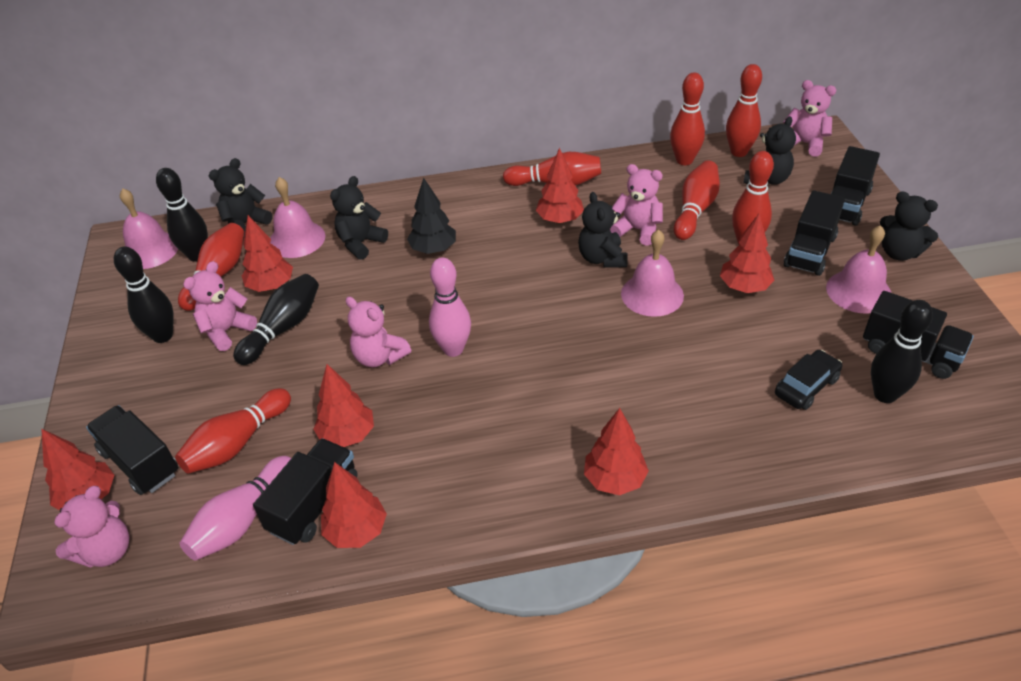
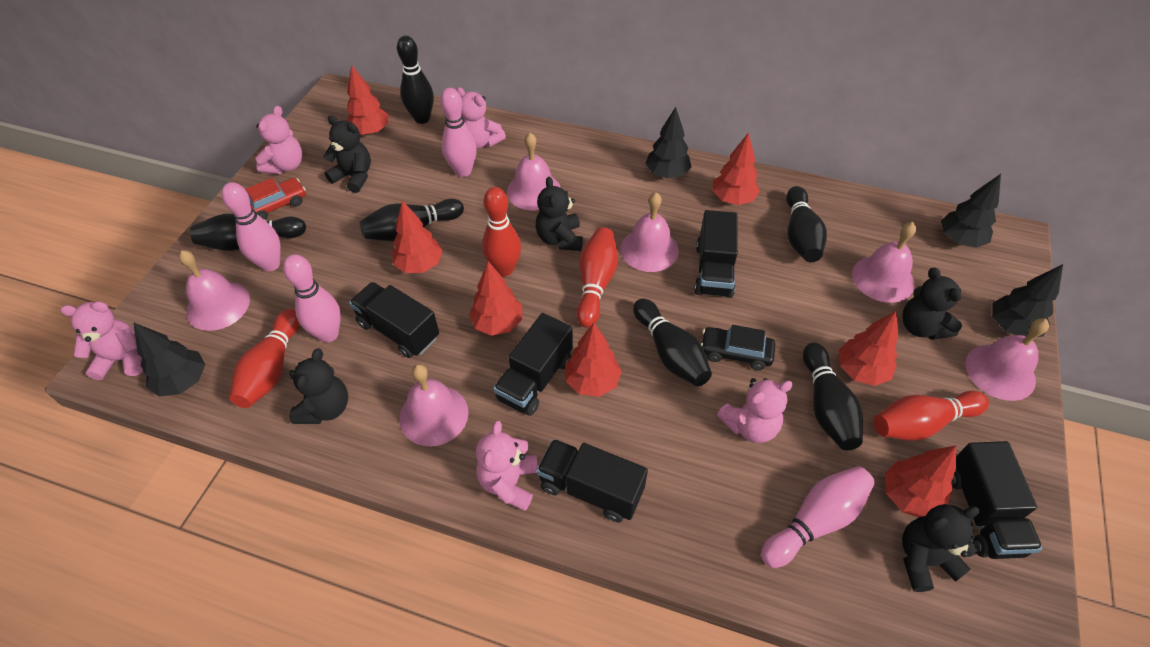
black bowling pin: 4 -> 6
black tree: 1 -> 4
pink bell: 4 -> 6
pink bowling pin: 2 -> 4
red bowling pin: 7 -> 4
red car: 0 -> 1

